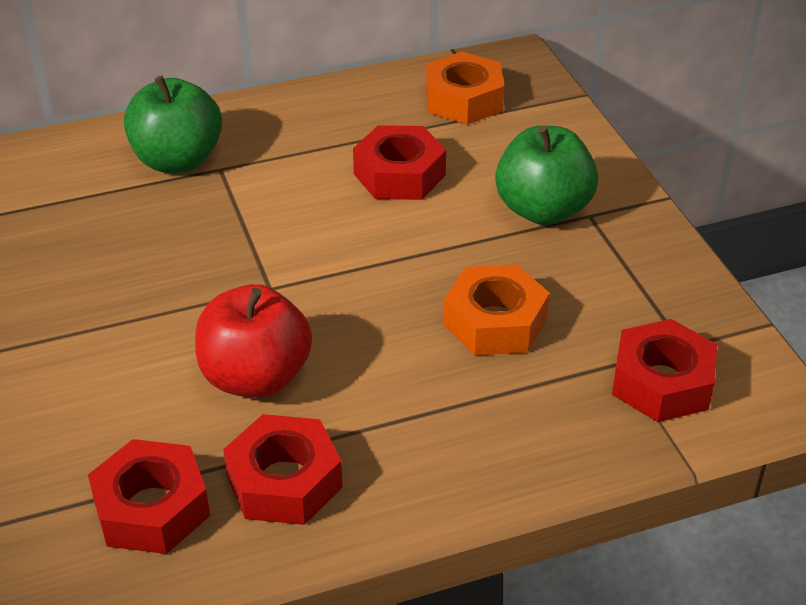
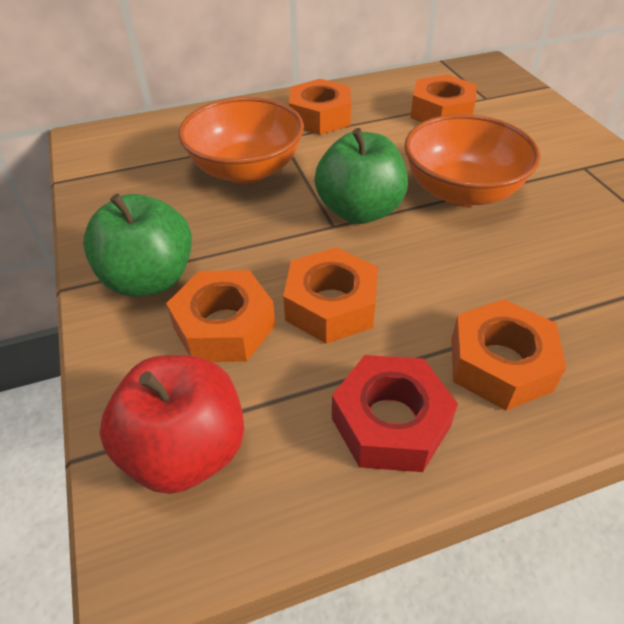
orange bowl: 0 -> 2
orange nut: 2 -> 5
red nut: 4 -> 1

